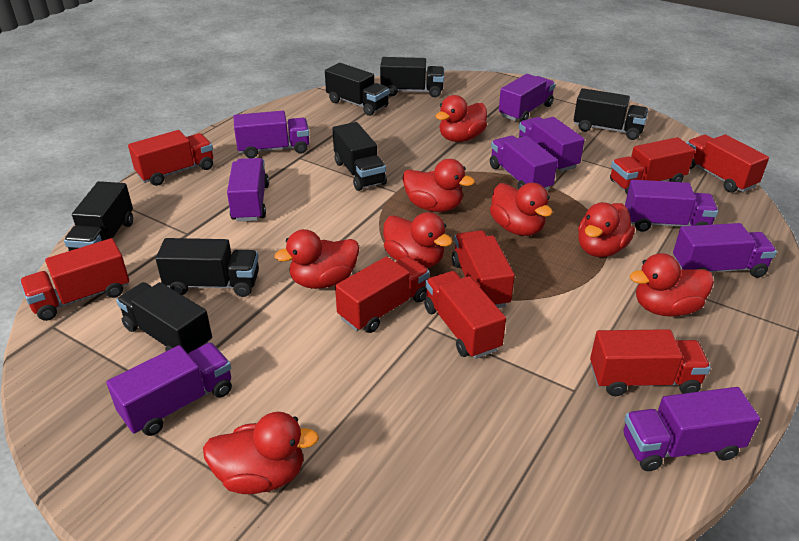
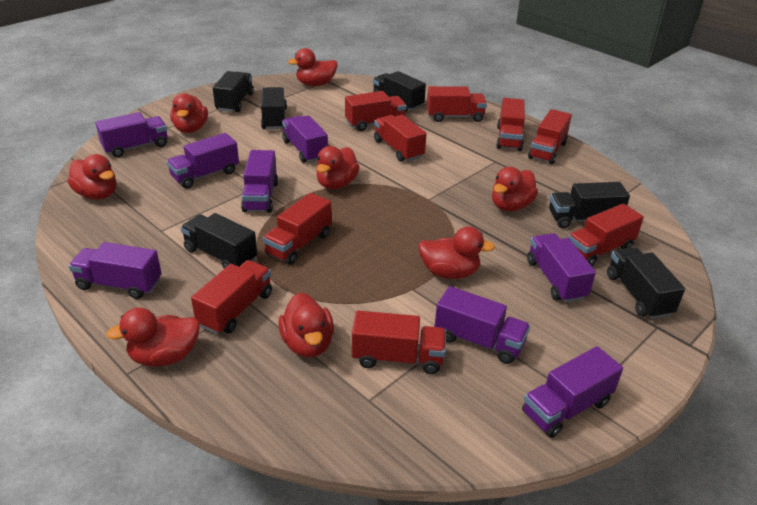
black truck: 7 -> 6
purple truck: 9 -> 8
red truck: 8 -> 9

